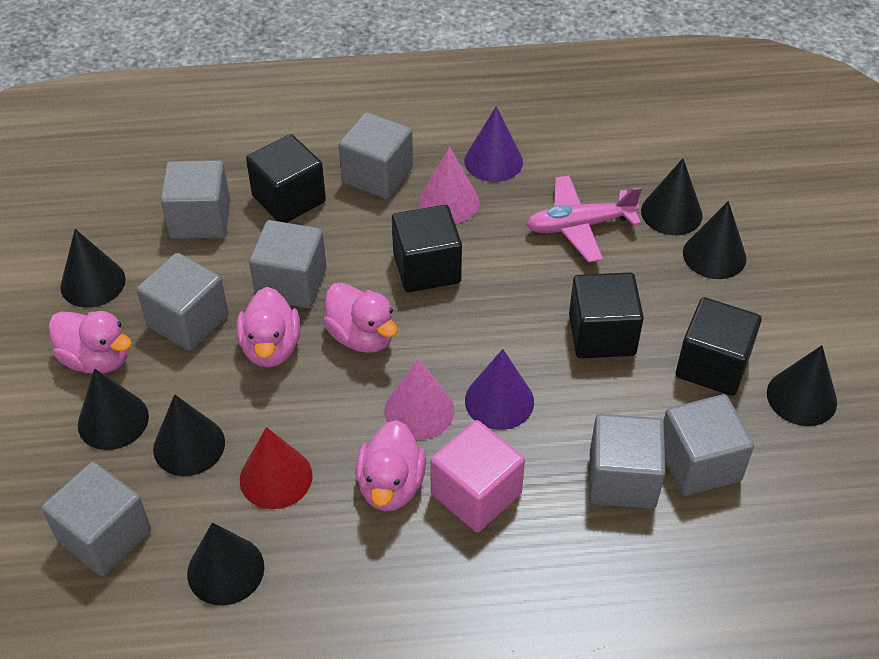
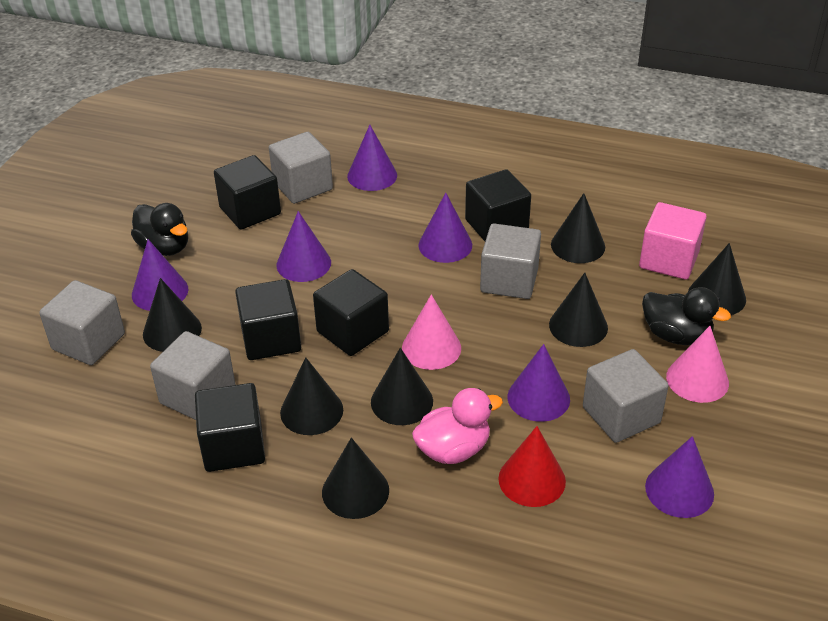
black cube: 4 -> 5
black duck: 0 -> 2
grey cube: 7 -> 5
pink duck: 4 -> 1
pink plane: 1 -> 0
purple cone: 2 -> 6

